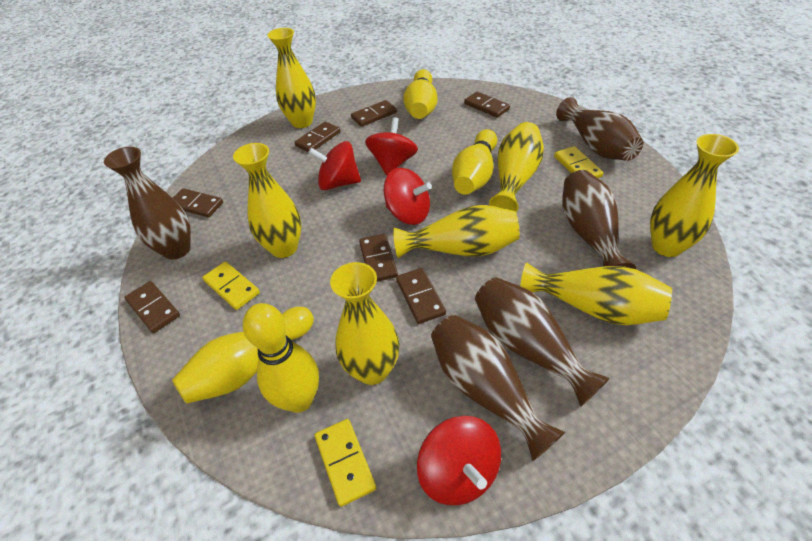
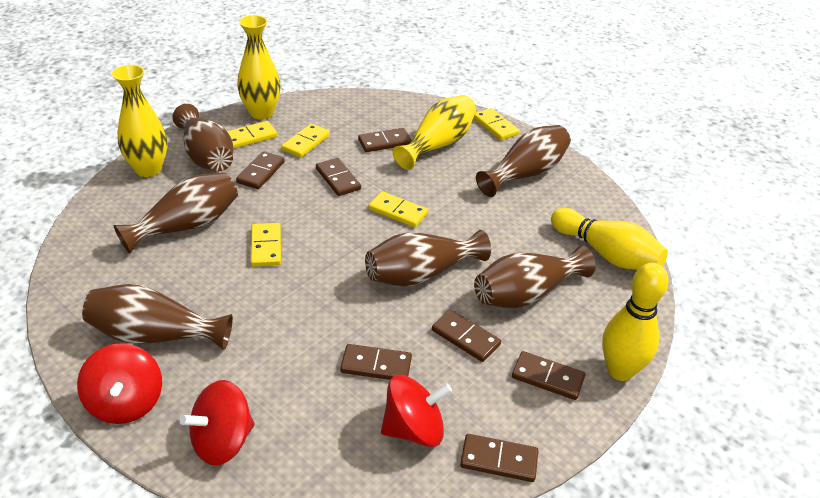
brown vase: 5 -> 6
red spinning top: 4 -> 3
yellow bowling pin: 4 -> 2
yellow domino: 3 -> 5
yellow vase: 7 -> 3

